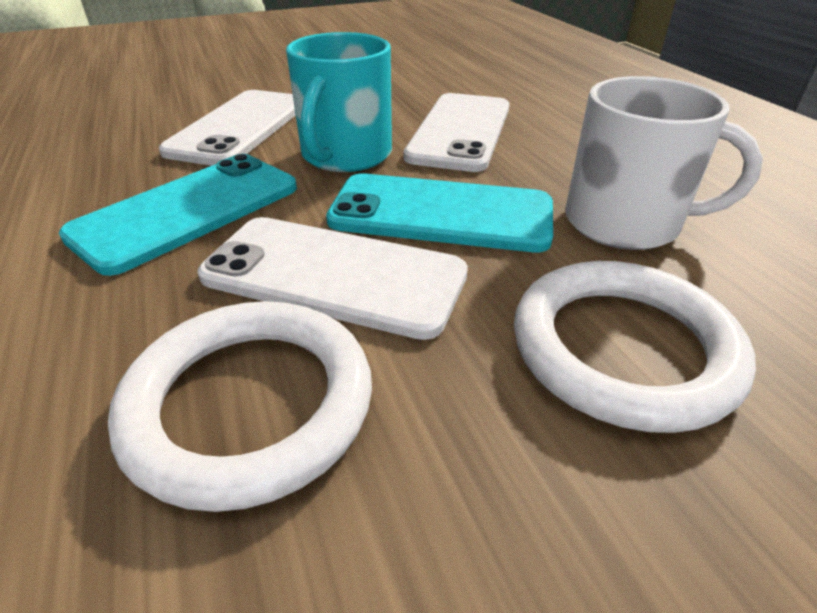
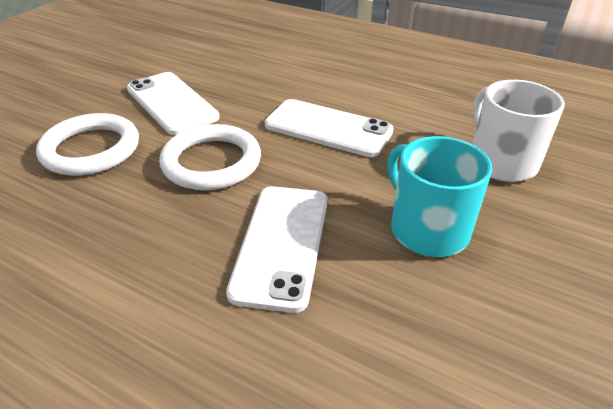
turquoise phone: 2 -> 0

